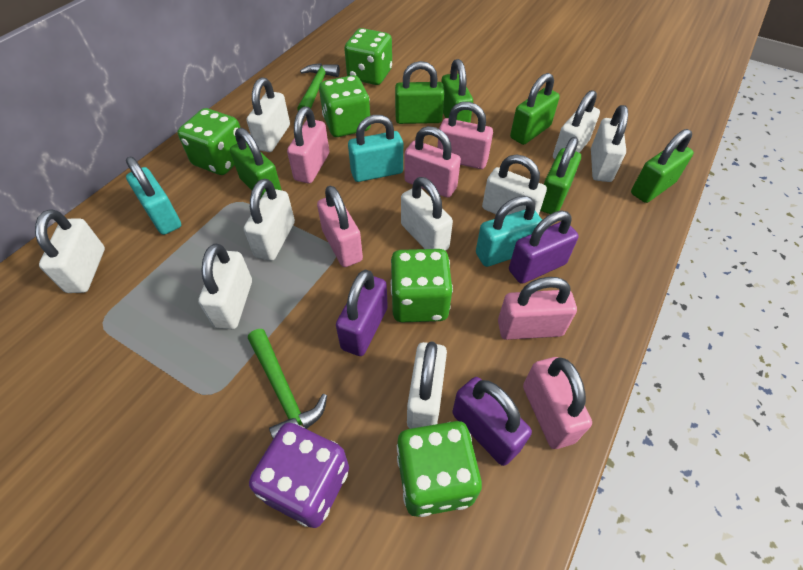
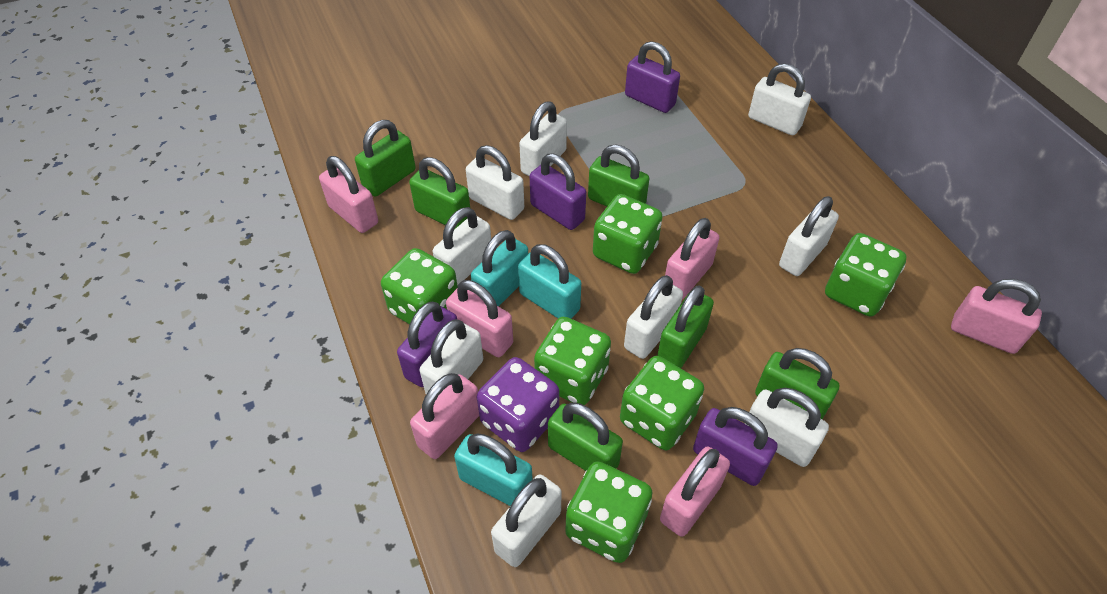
green dice: 5 -> 6
green hammer: 2 -> 0
purple padlock: 3 -> 4

